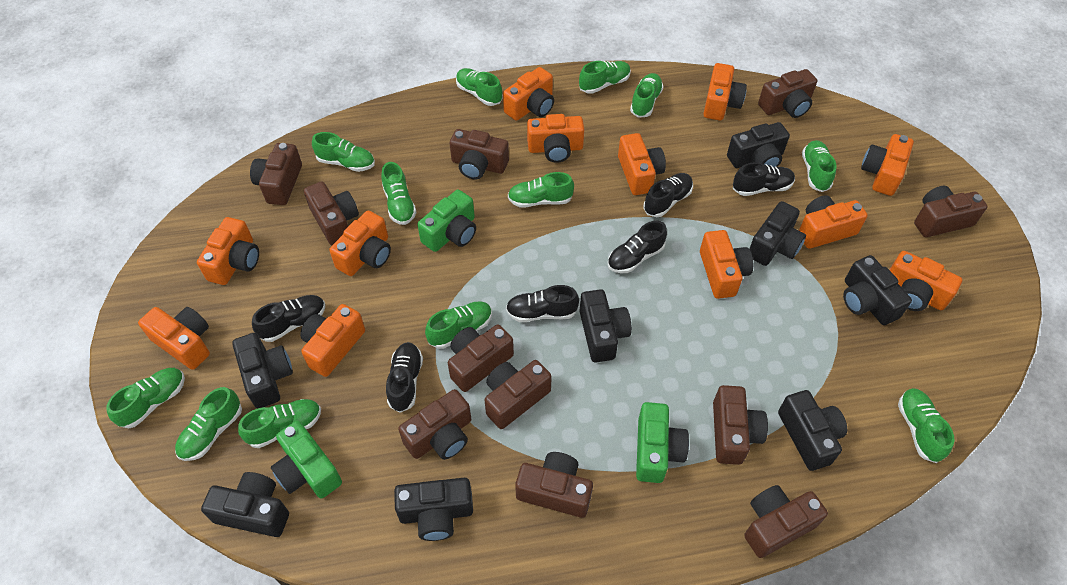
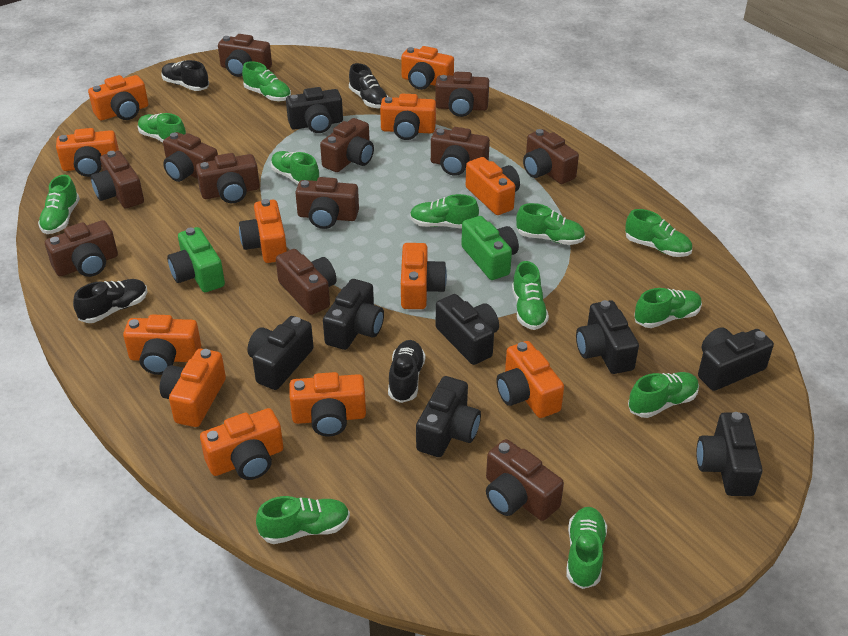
black shoe: 6 -> 4
brown camera: 11 -> 12
green camera: 3 -> 2

